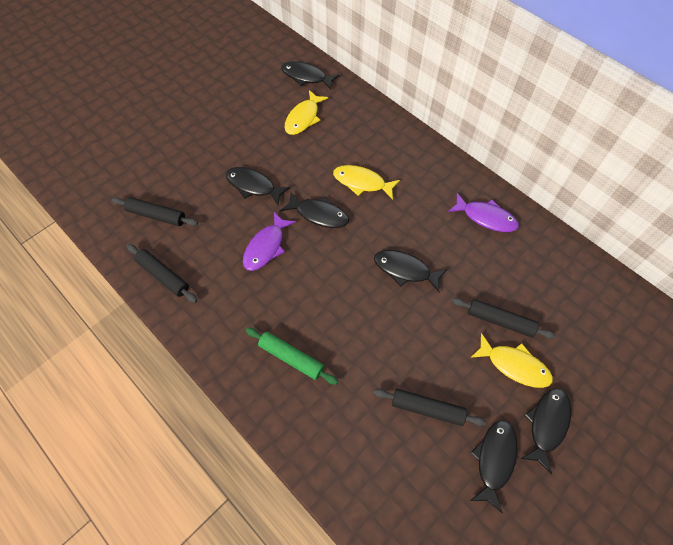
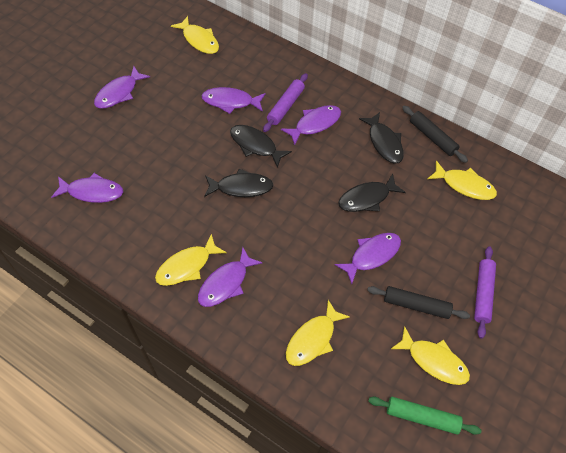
black fish: 6 -> 4
black rolling pin: 4 -> 2
purple fish: 2 -> 6
purple rolling pin: 0 -> 2
yellow fish: 3 -> 5

